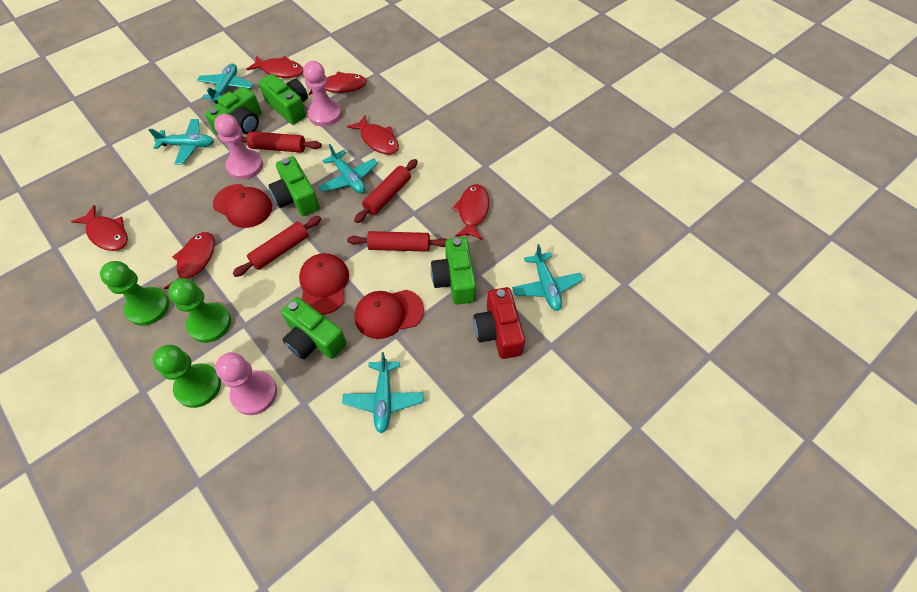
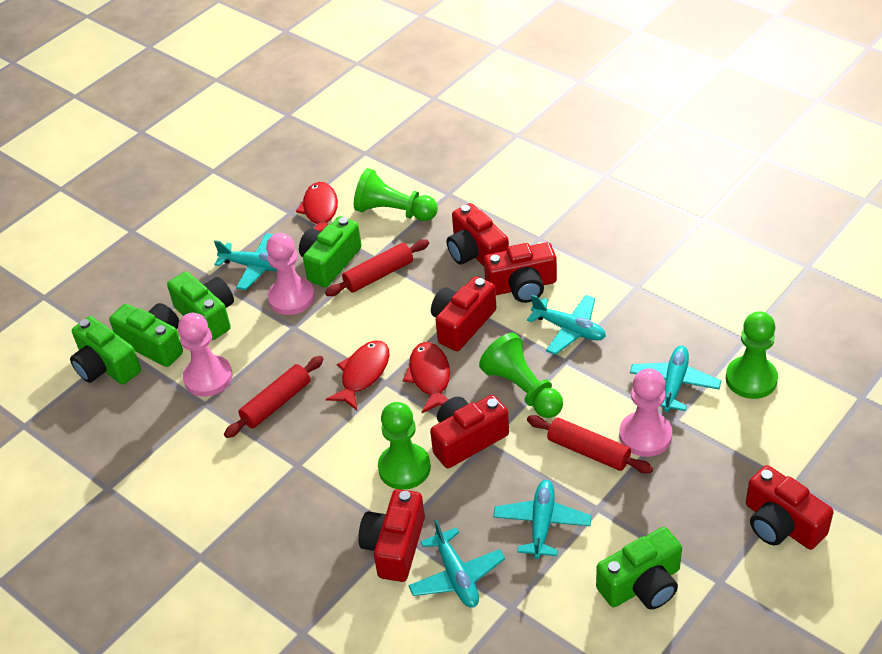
green pawn: 3 -> 4
red camera: 1 -> 6
red cap: 3 -> 0
red fish: 6 -> 3
red rolling pin: 4 -> 3

